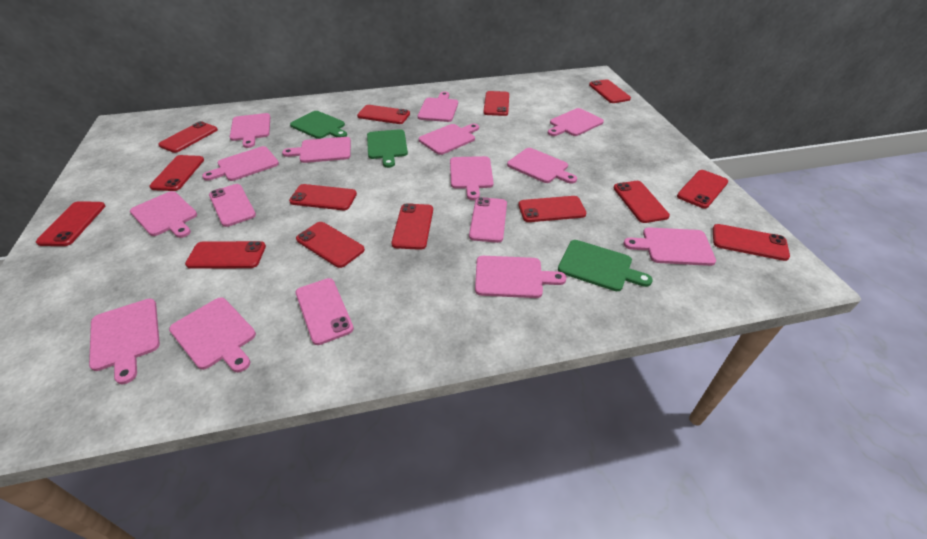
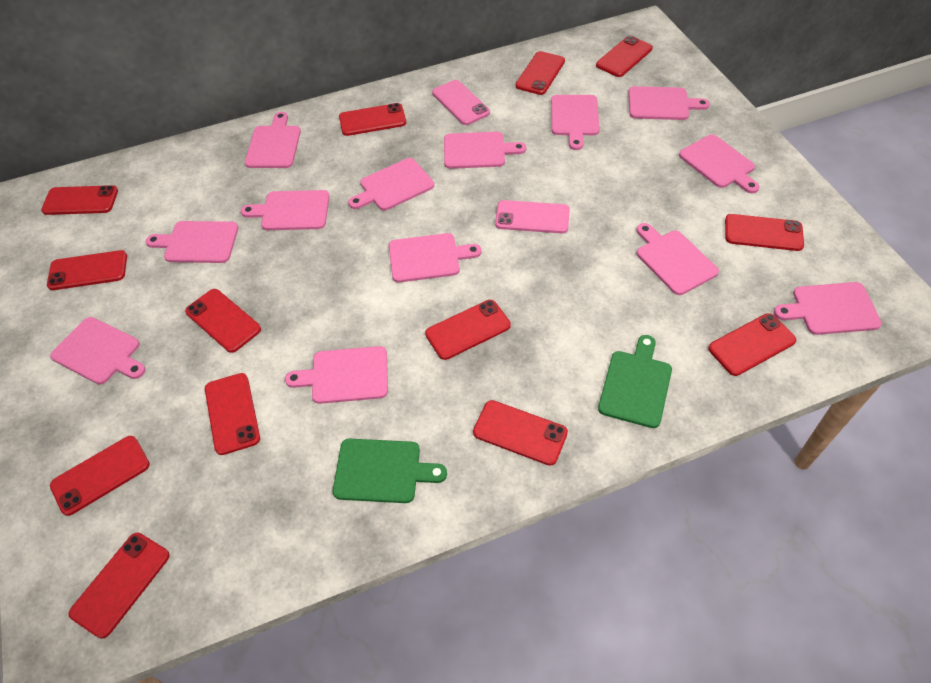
green cutting board: 3 -> 2
pink phone: 3 -> 2
red phone: 14 -> 13

